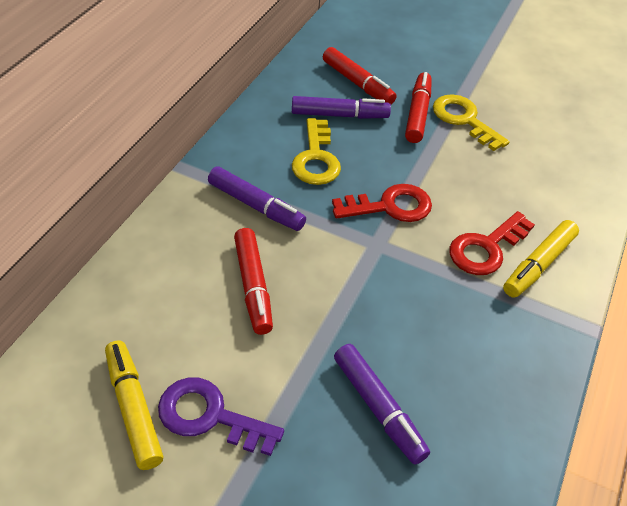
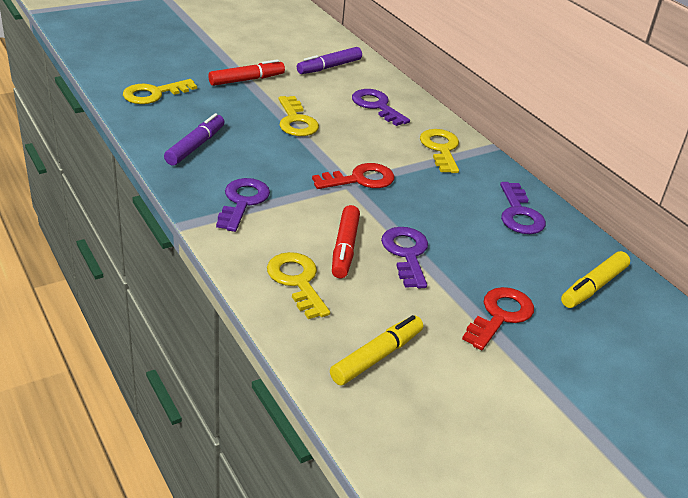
purple key: 1 -> 4
purple marker: 3 -> 2
red marker: 3 -> 2
yellow key: 2 -> 4

